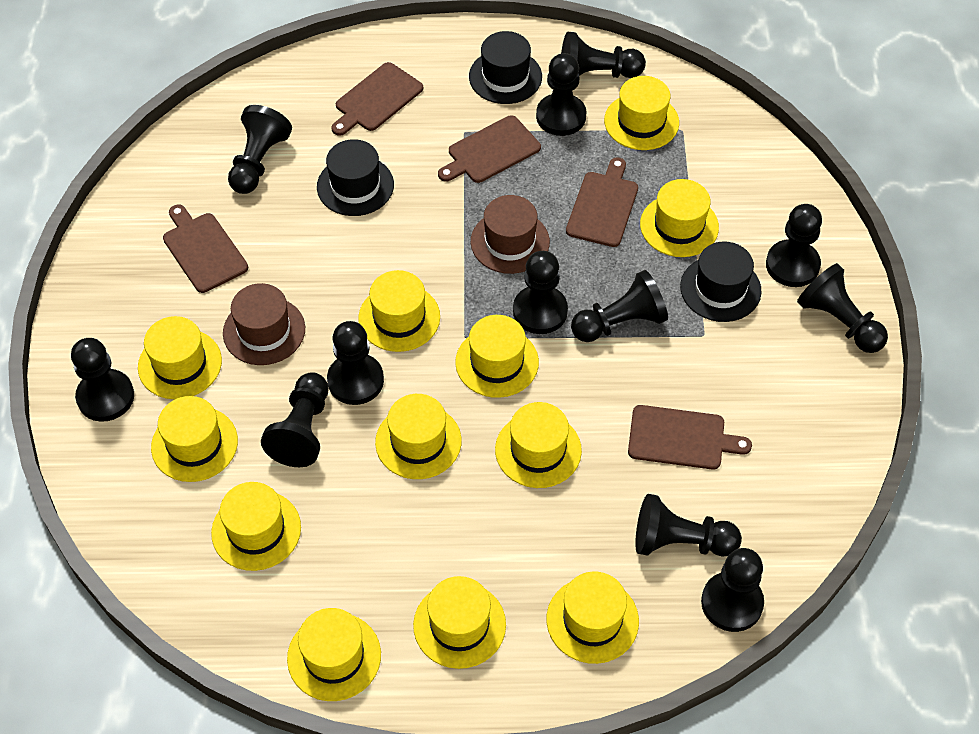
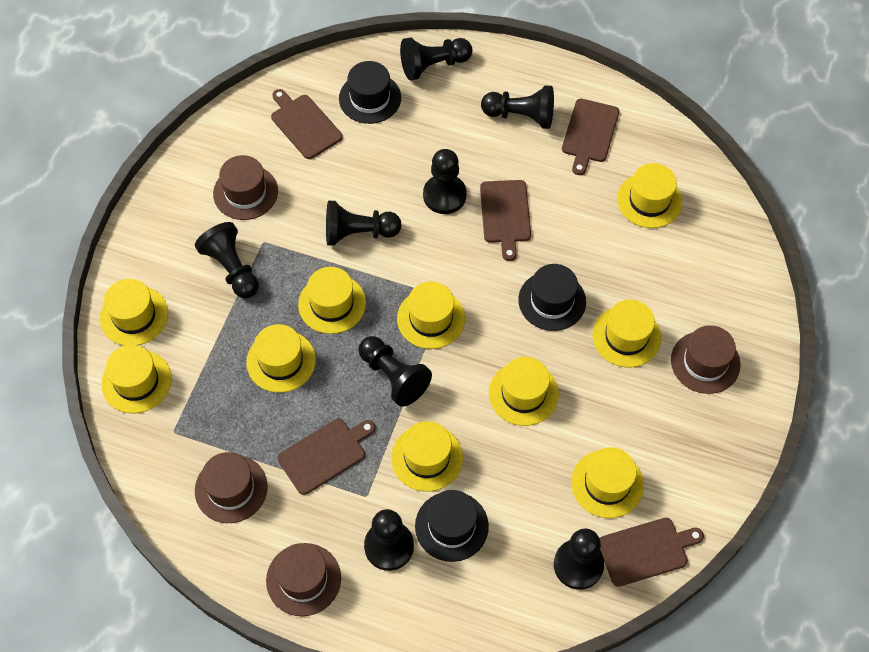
black pawn: 12 -> 8
brown hat: 2 -> 4
yellow hat: 12 -> 10

